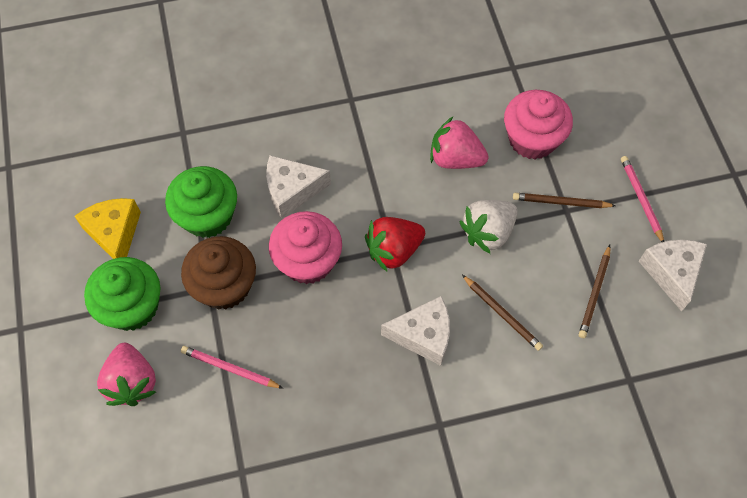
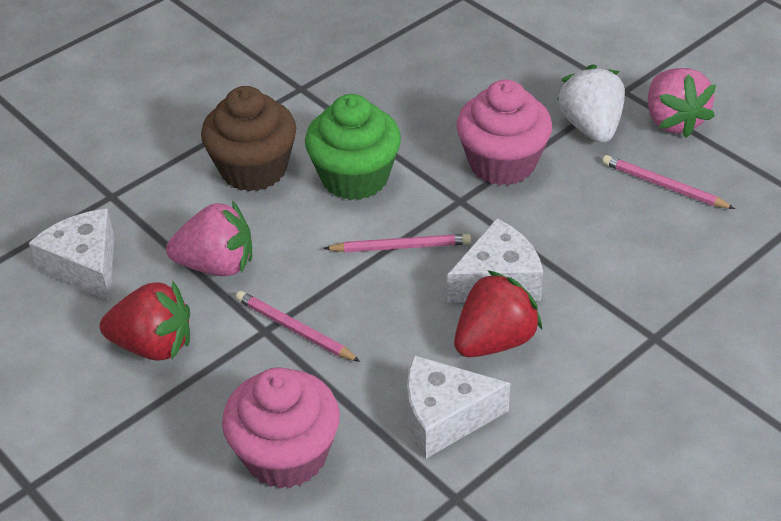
brown pencil: 3 -> 0
green cupcake: 2 -> 1
pink pencil: 2 -> 3
red strawberry: 1 -> 2
yellow cheese: 1 -> 0

